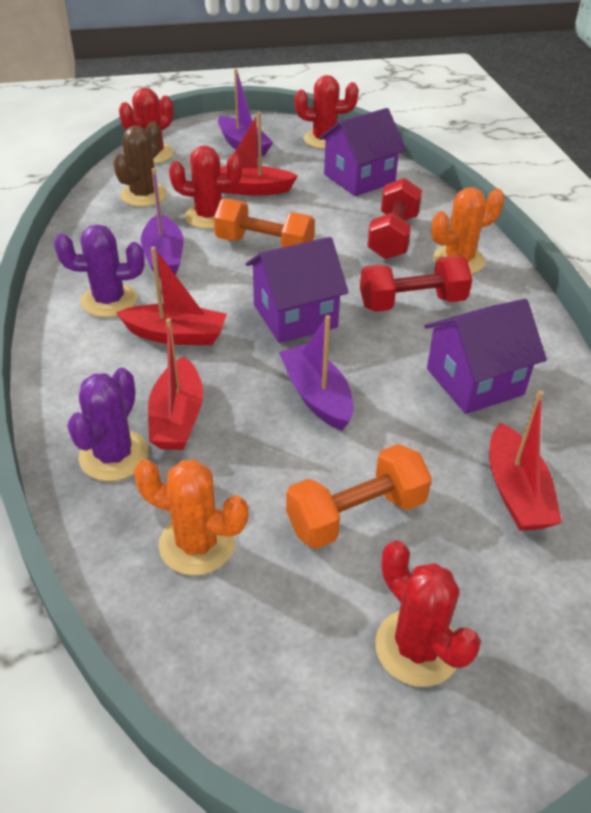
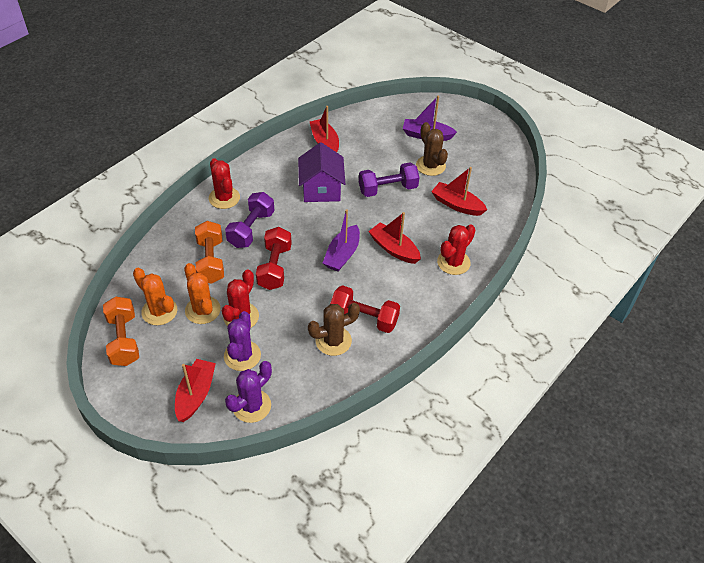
brown cactus: 1 -> 2
purple boat: 3 -> 2
purple dumbbell: 0 -> 2
purple house: 3 -> 1
red cactus: 4 -> 3

